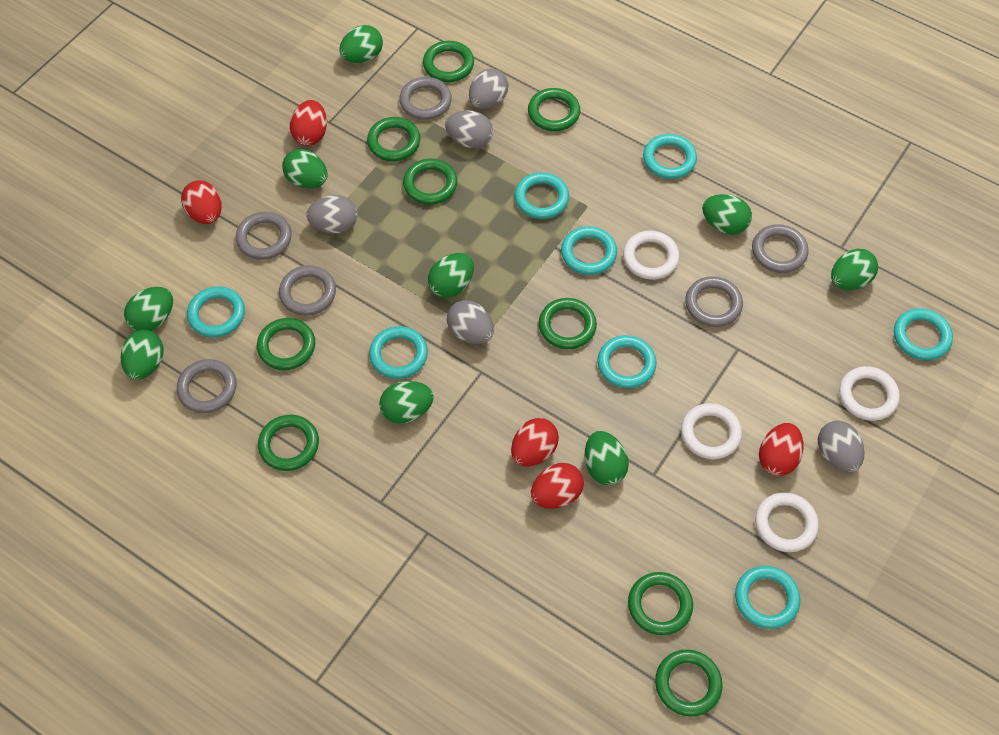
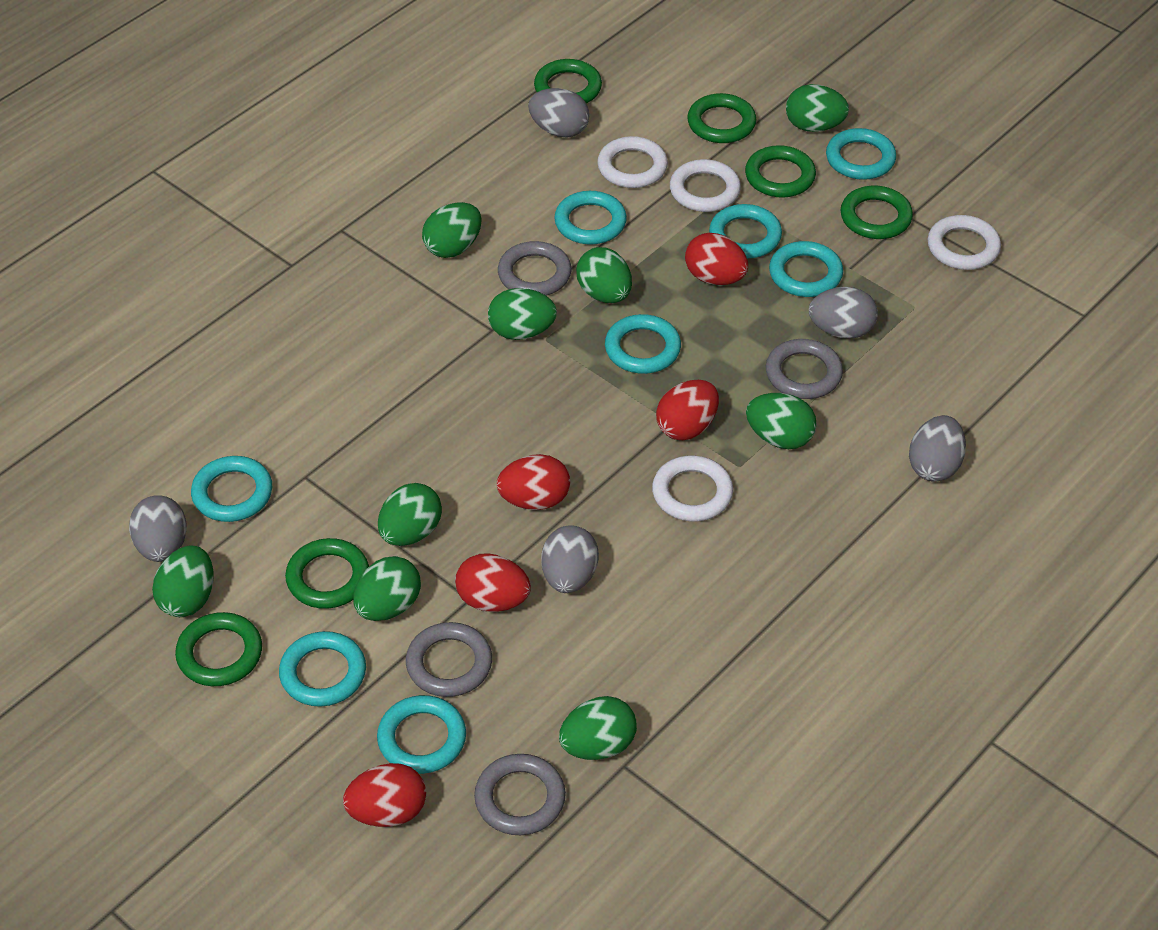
green ring: 9 -> 6
grey ring: 6 -> 4

